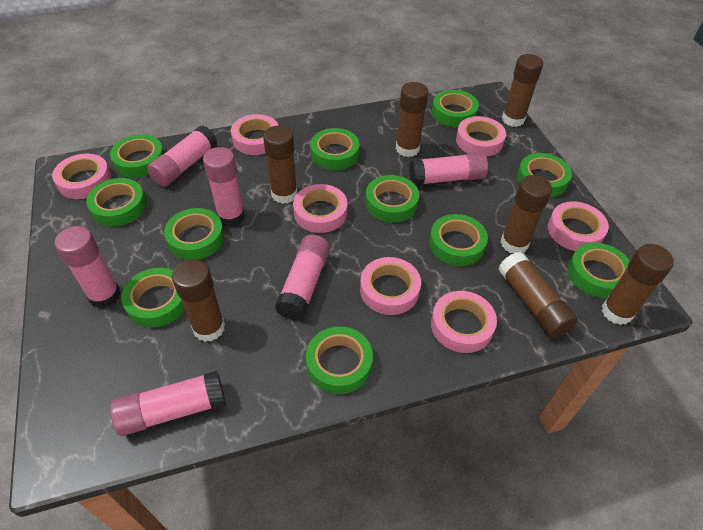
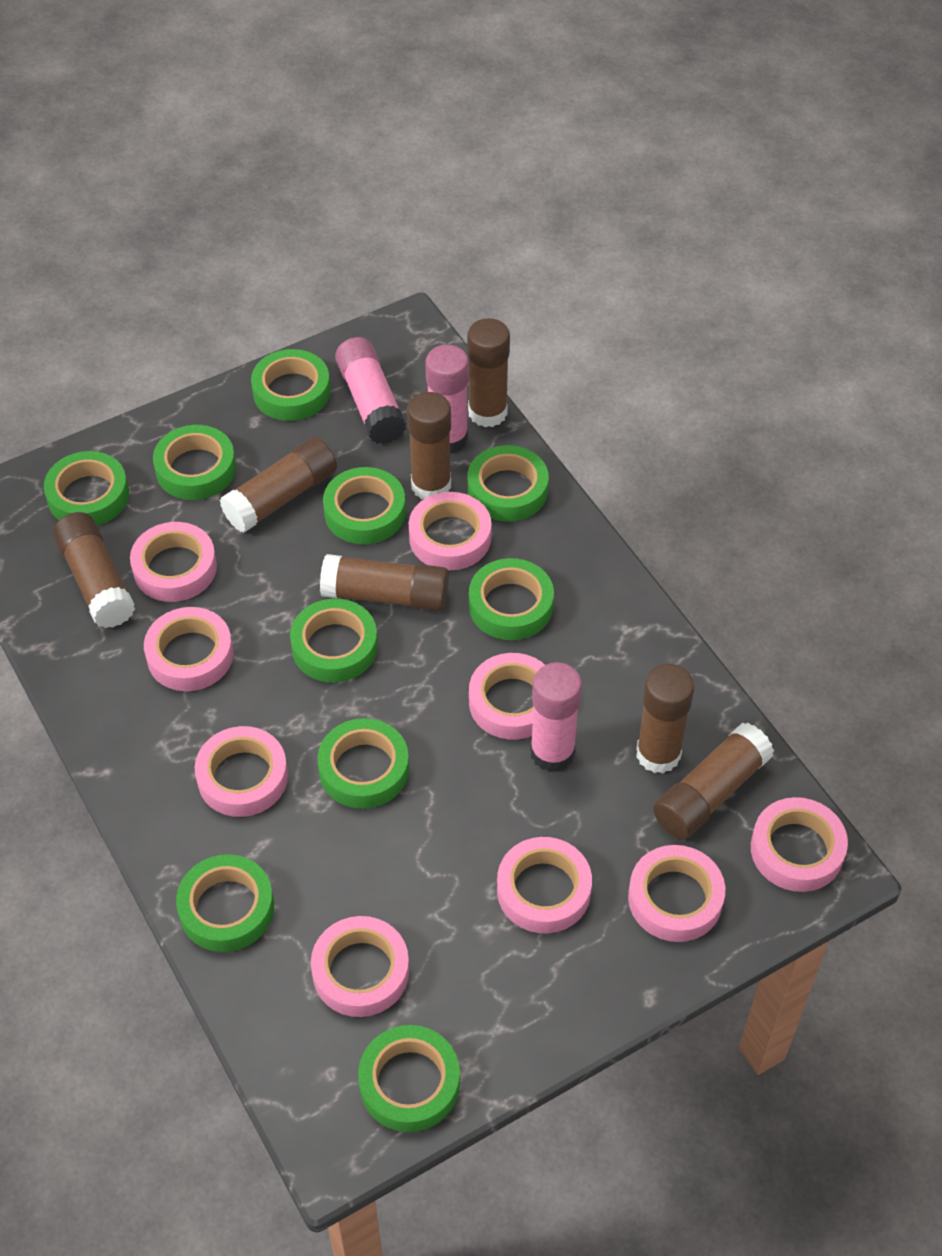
green tape: 11 -> 10
pink glue stick: 6 -> 3
pink tape: 7 -> 9

